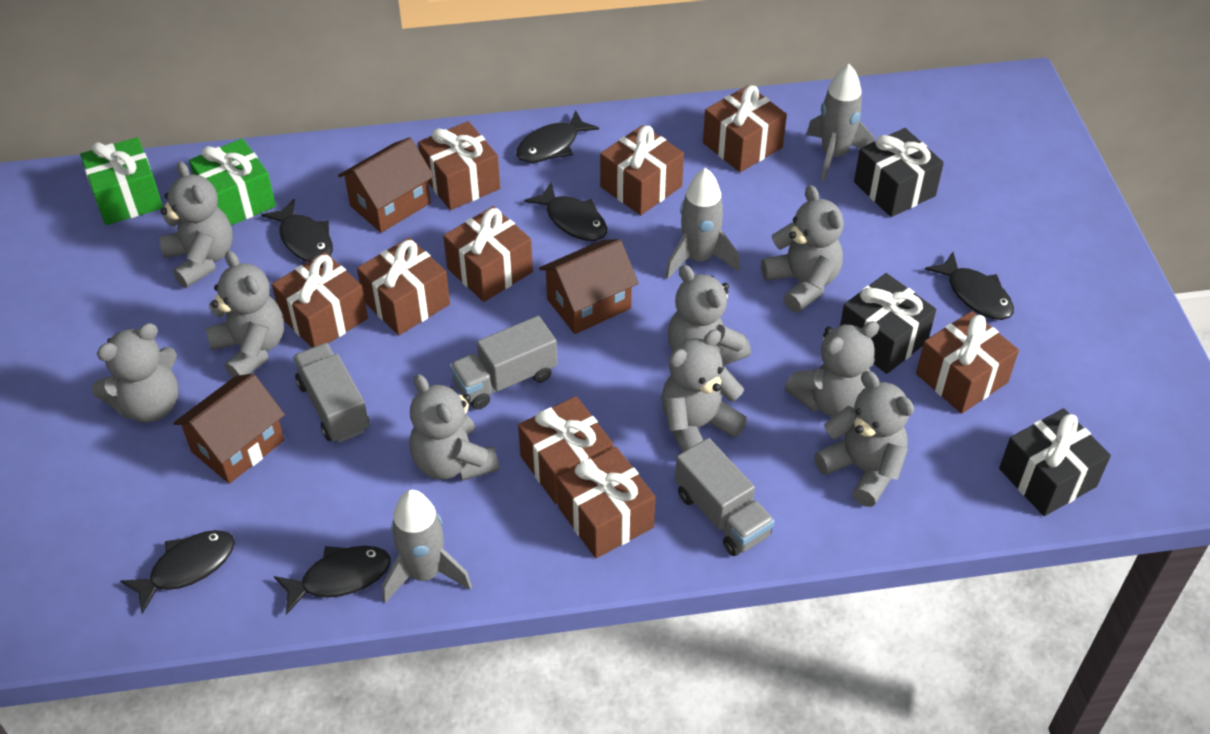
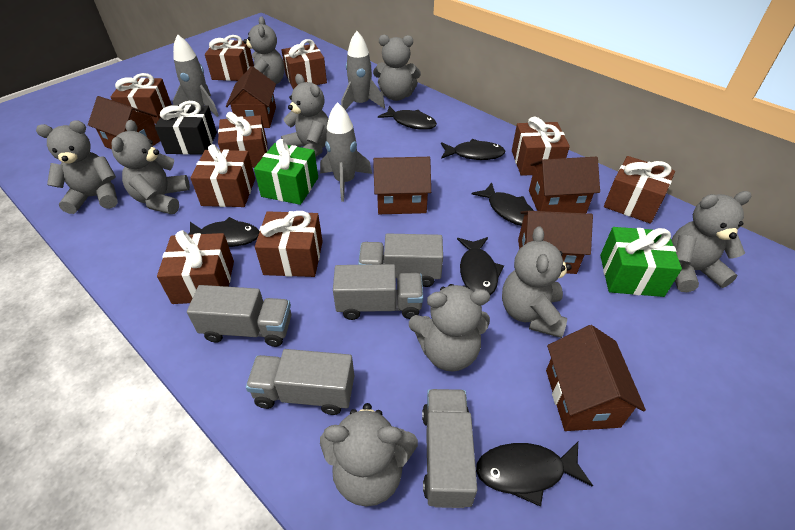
black gift: 3 -> 1
brown house: 3 -> 6
grey truck: 3 -> 5

